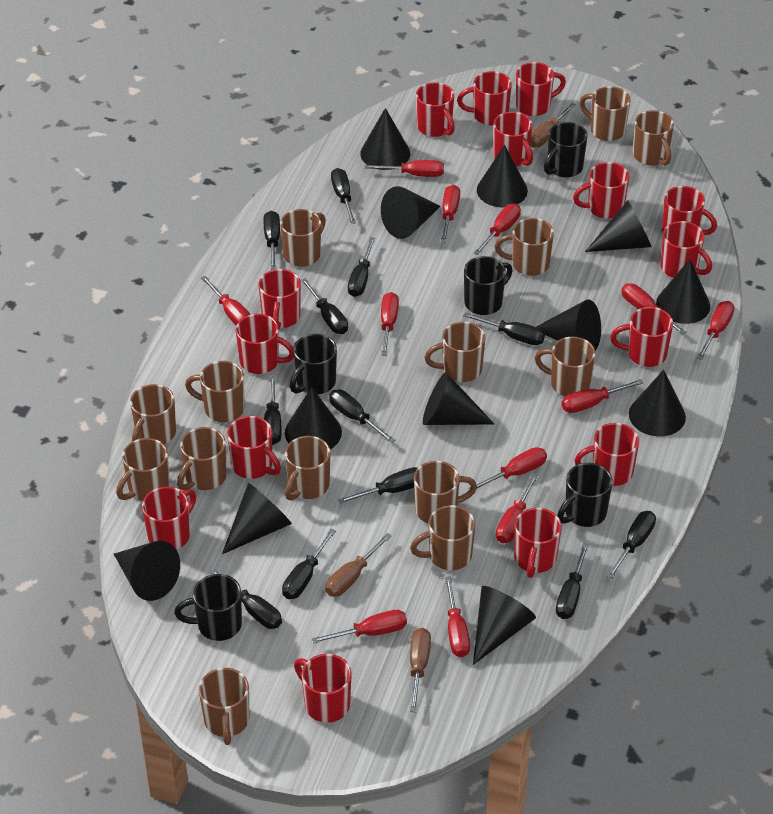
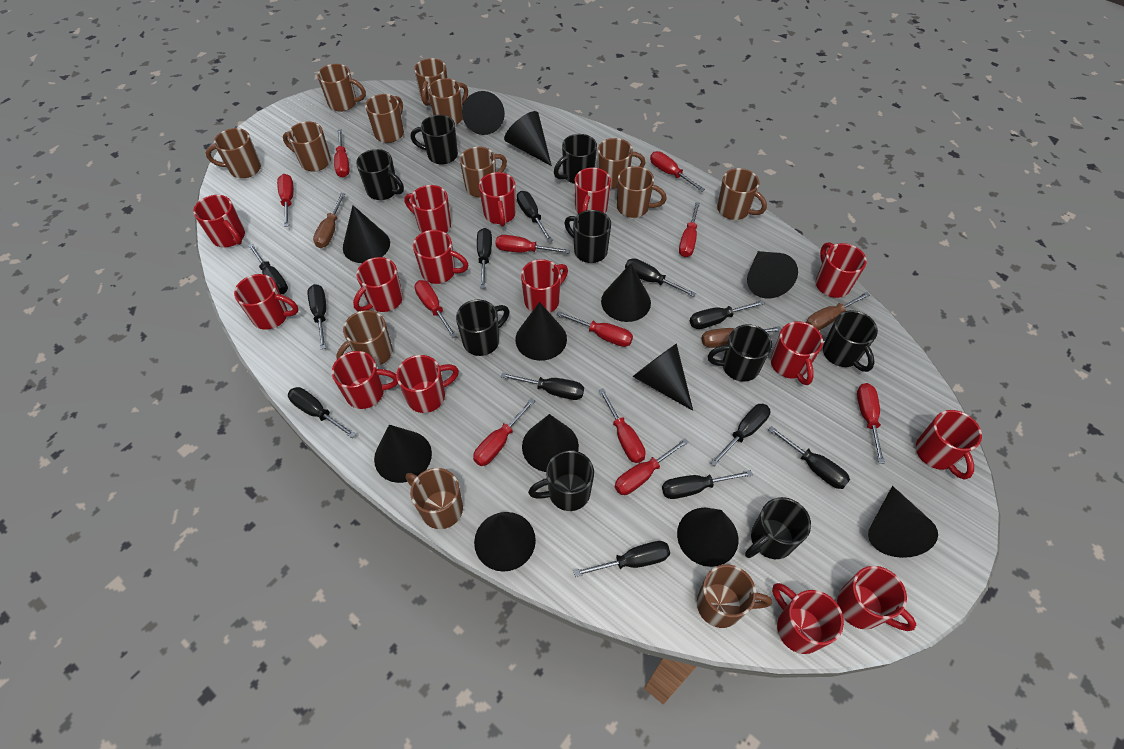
black mug: 5 -> 9
brown mug: 14 -> 13
red screwdriver: 12 -> 11

